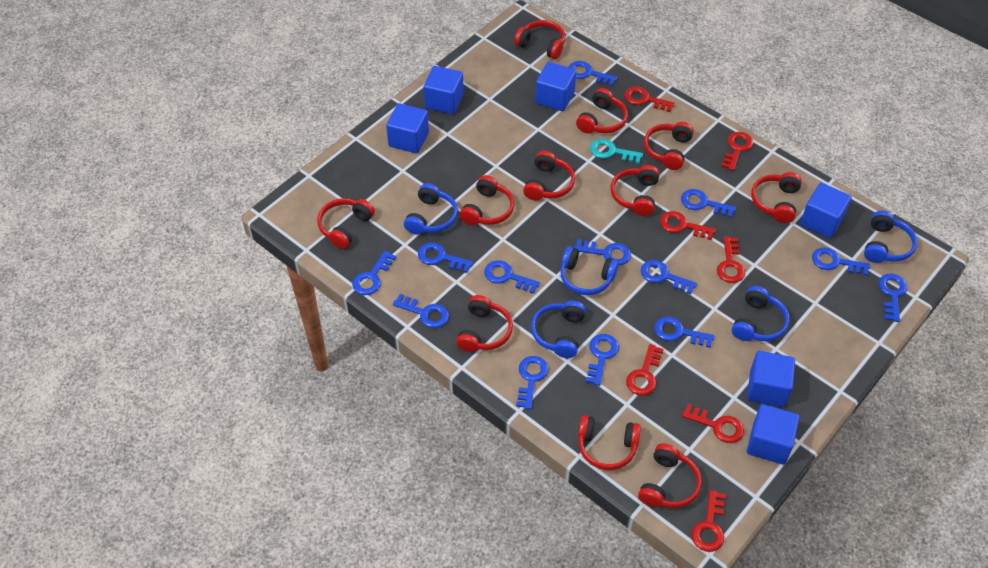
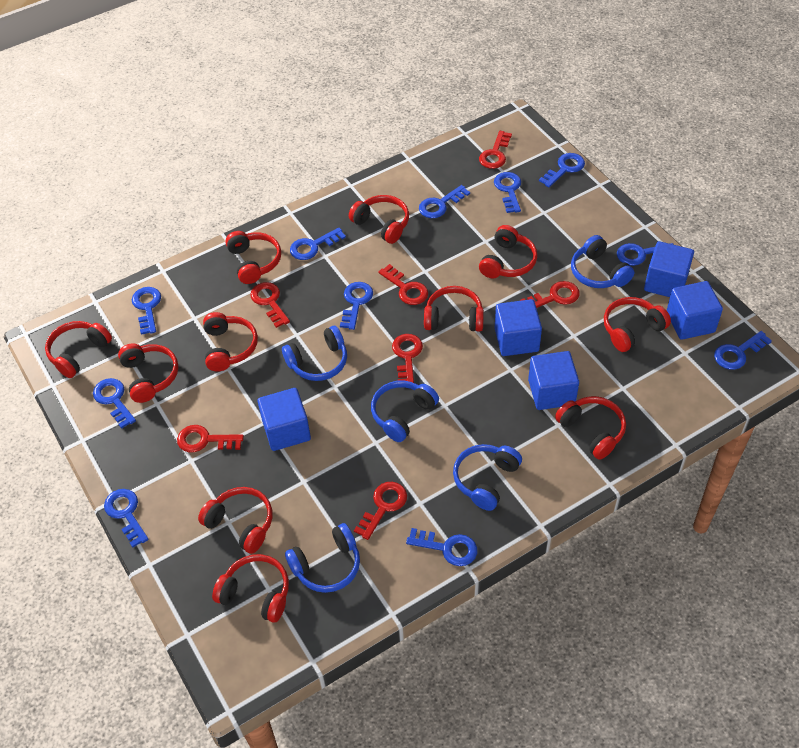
blue cube: 6 -> 5
blue key: 13 -> 11
turquoise key: 1 -> 0

